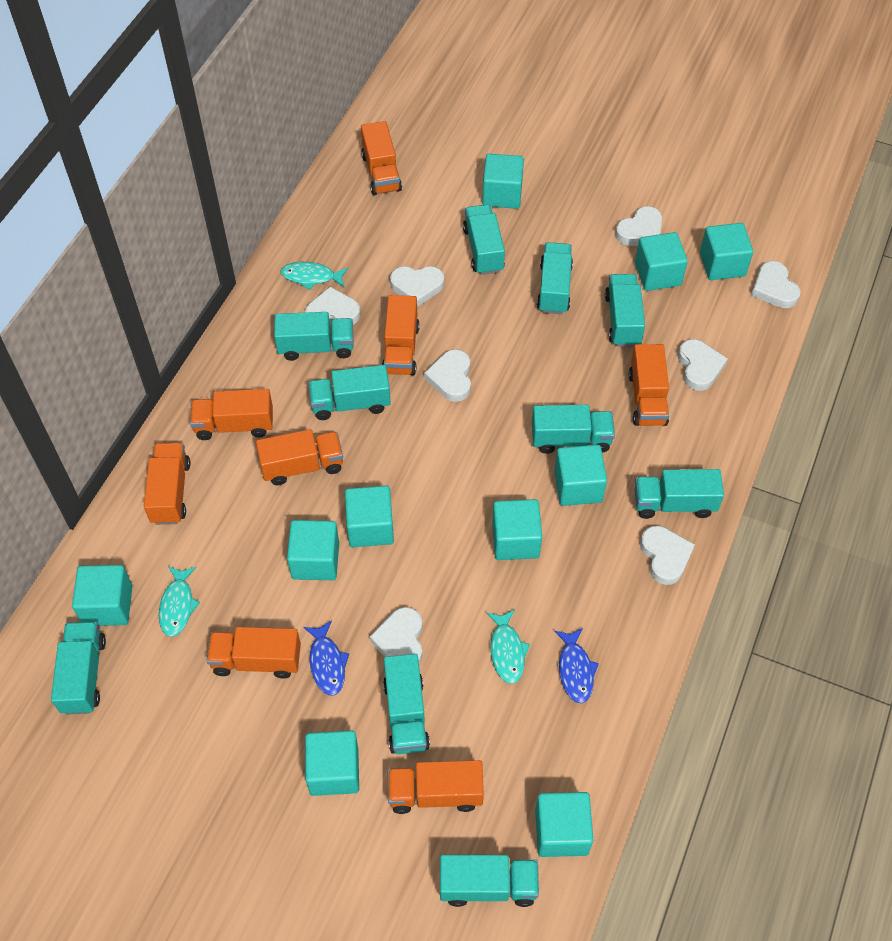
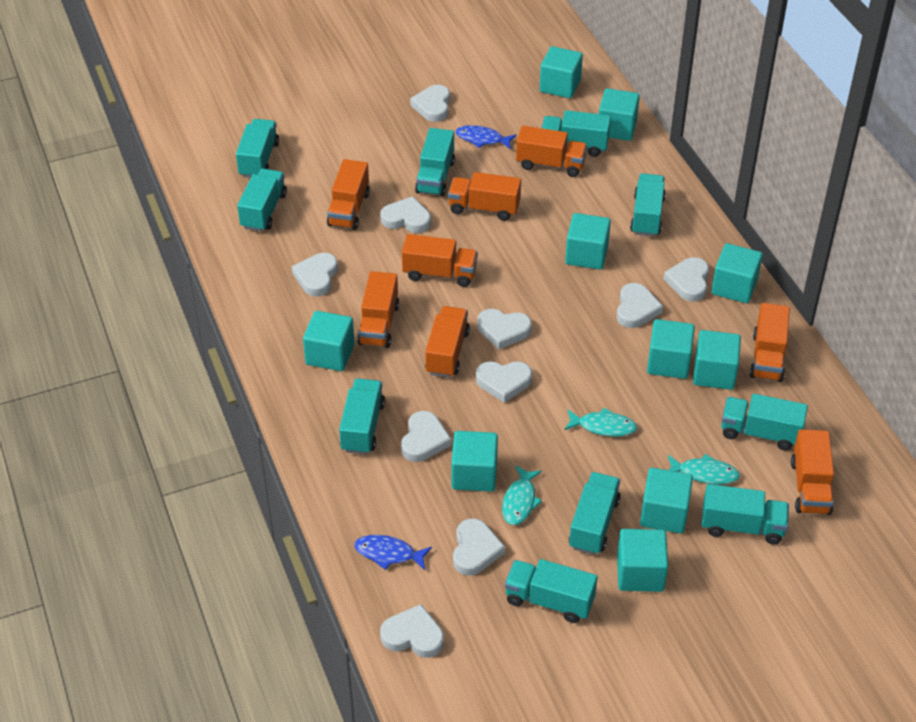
white heart: 8 -> 10

